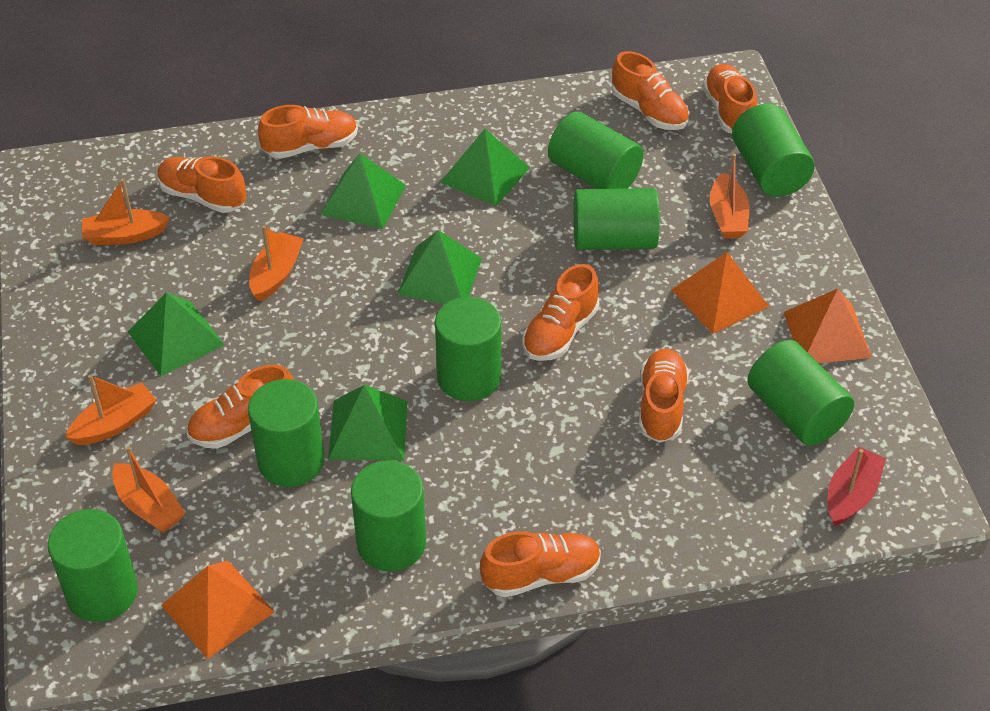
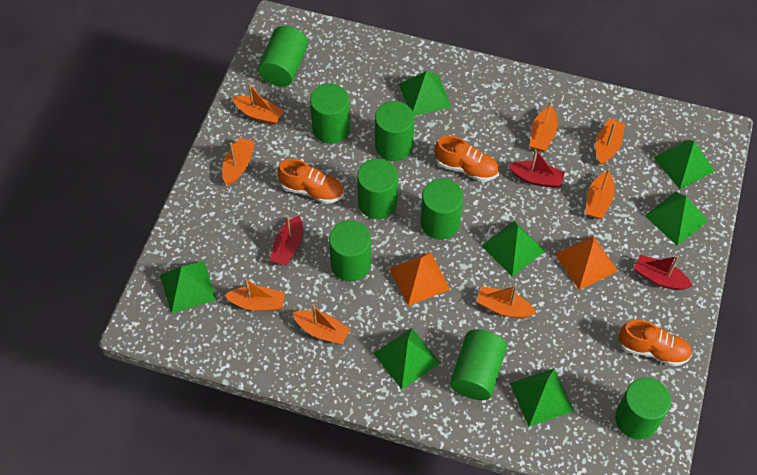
green pyramid: 5 -> 7
orange boat: 5 -> 8
orange pyramid: 3 -> 2
orange shoe: 8 -> 3
red boat: 1 -> 3

